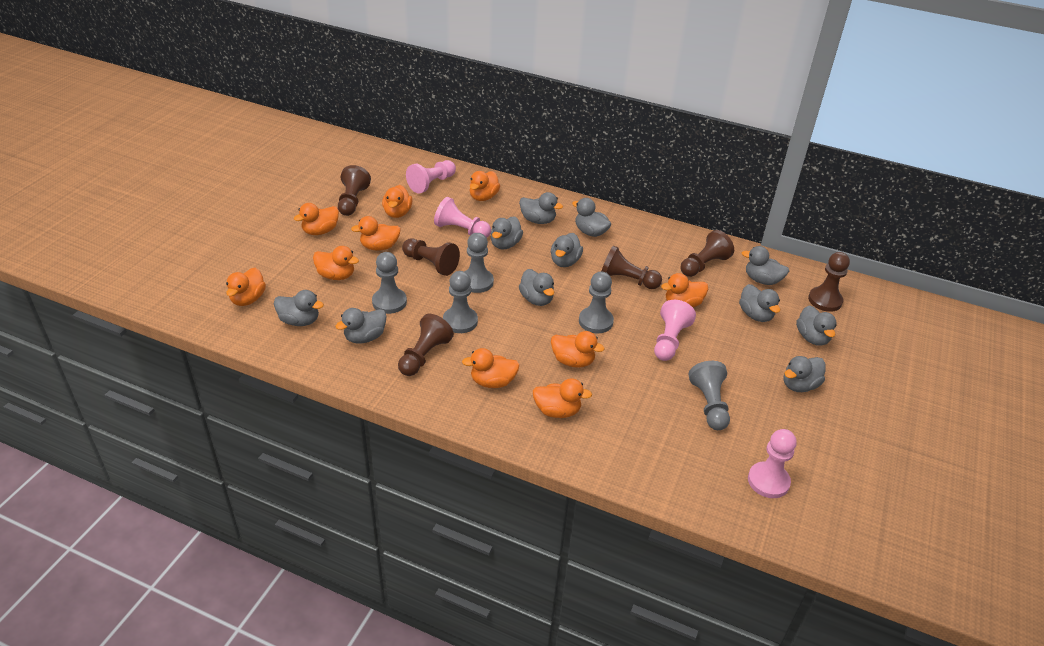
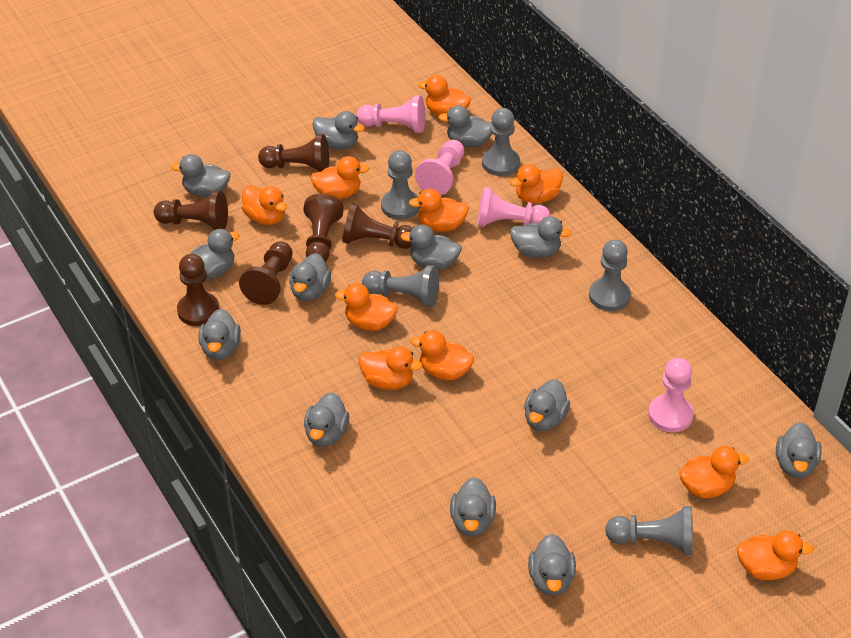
grey duck: 11 -> 13

